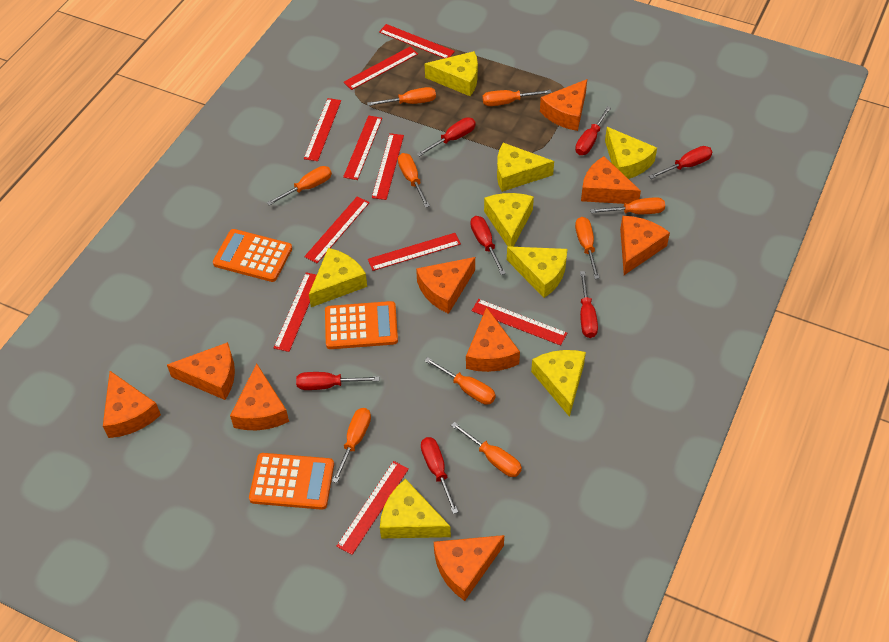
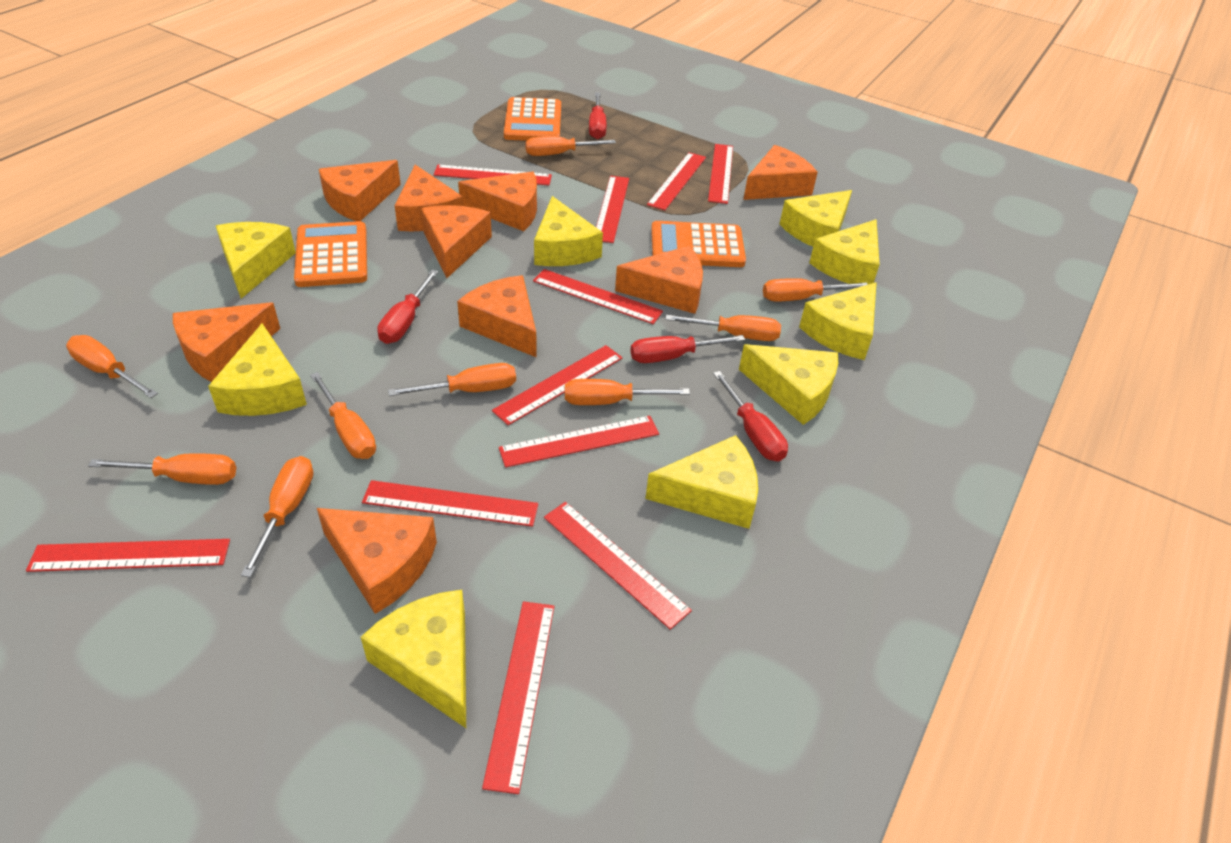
red ruler: 10 -> 11
red screwdriver: 7 -> 4
yellow cheese: 8 -> 9

